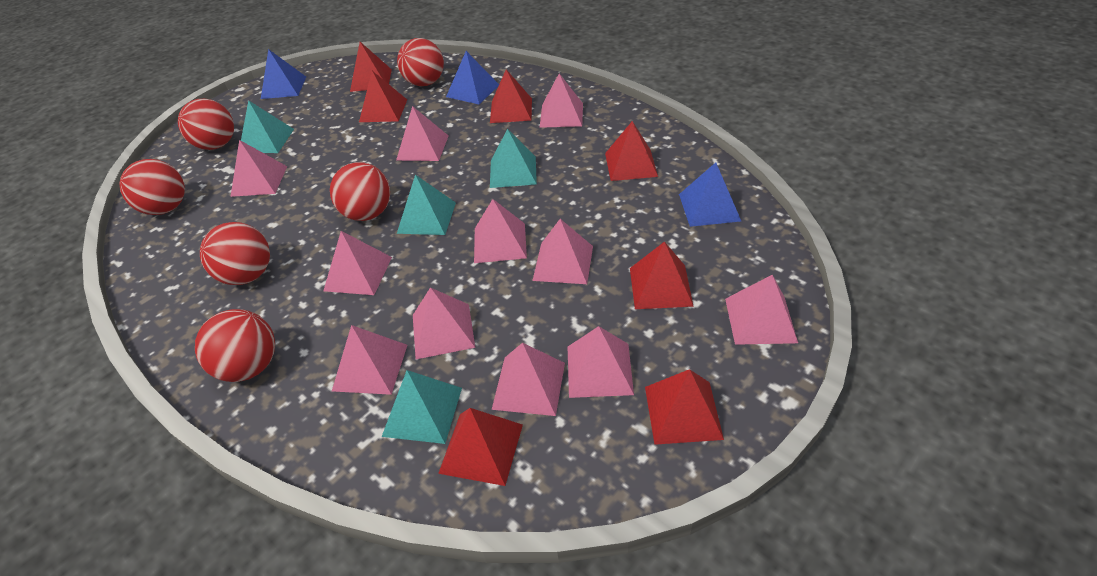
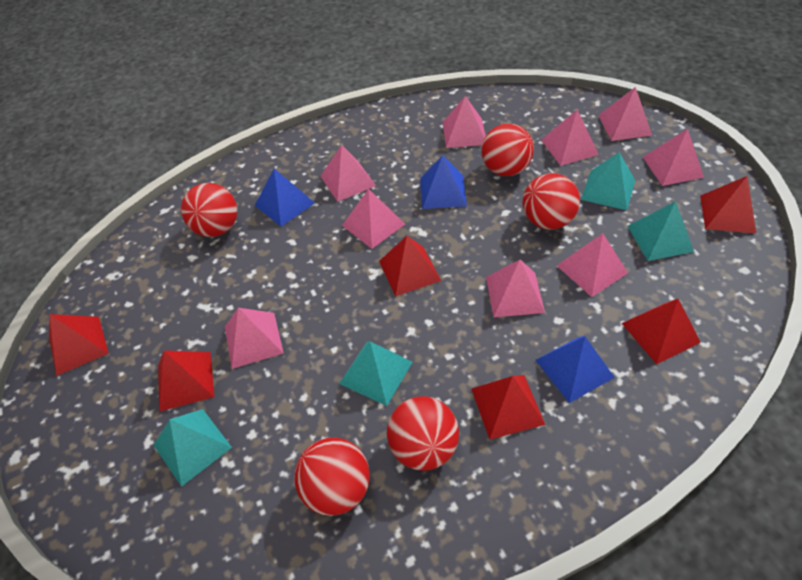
pink pyramid: 11 -> 9
red ball: 6 -> 5
red pyramid: 7 -> 6

